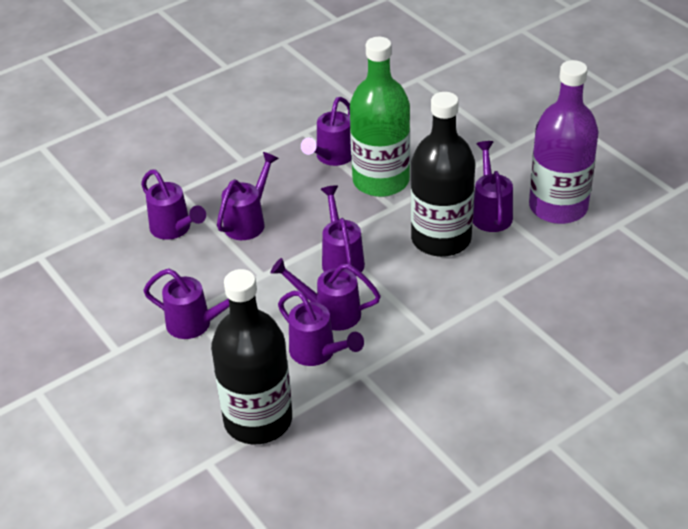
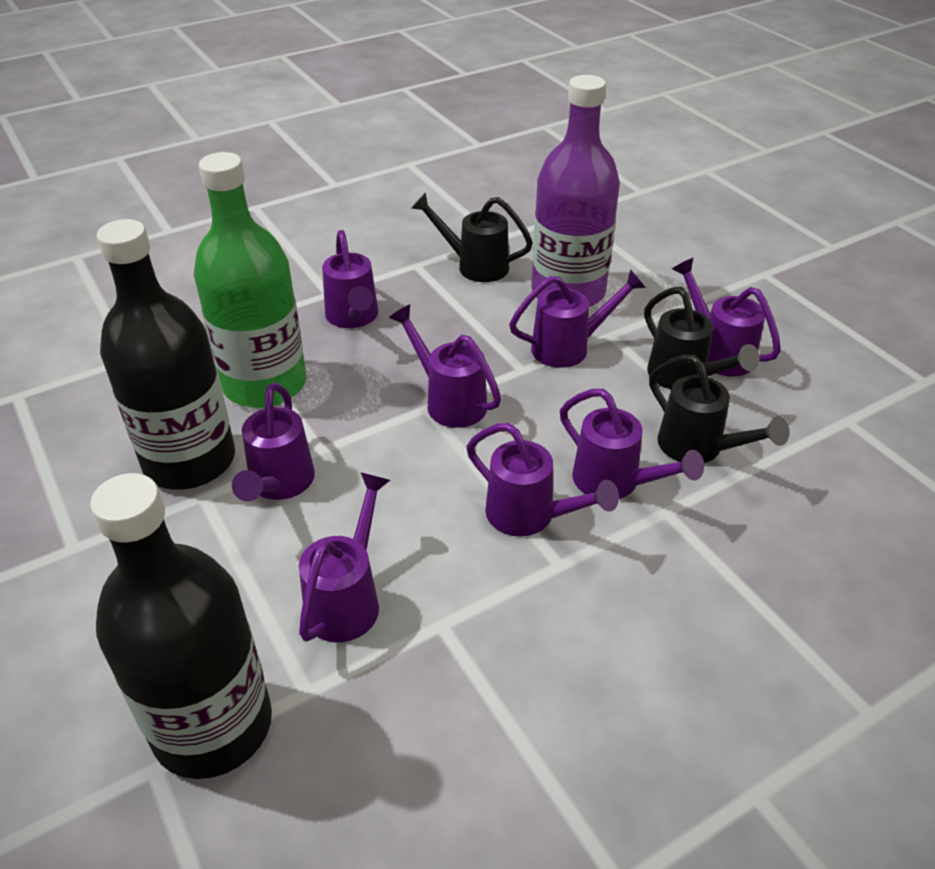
black watering can: 0 -> 3

